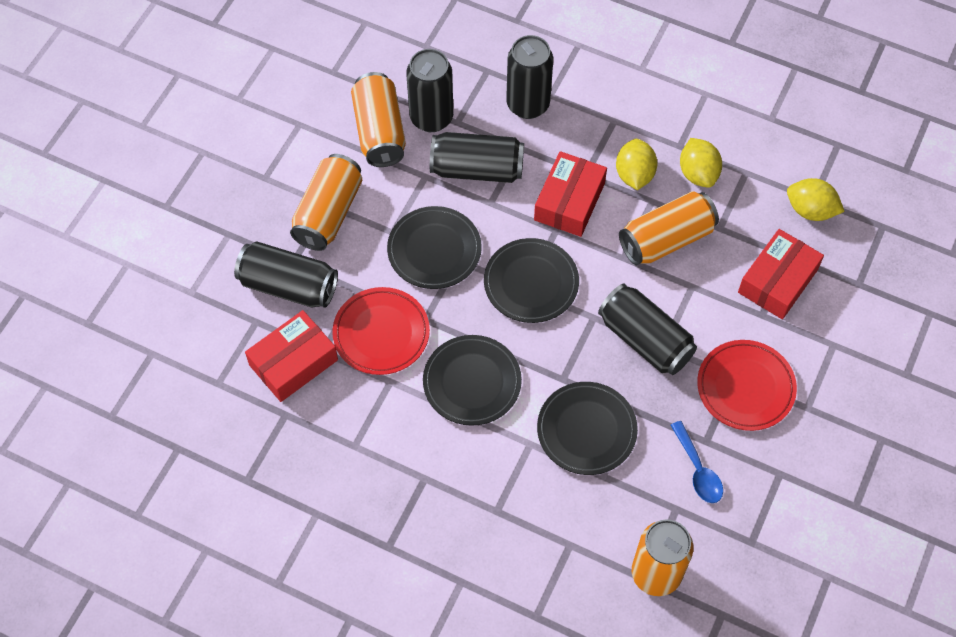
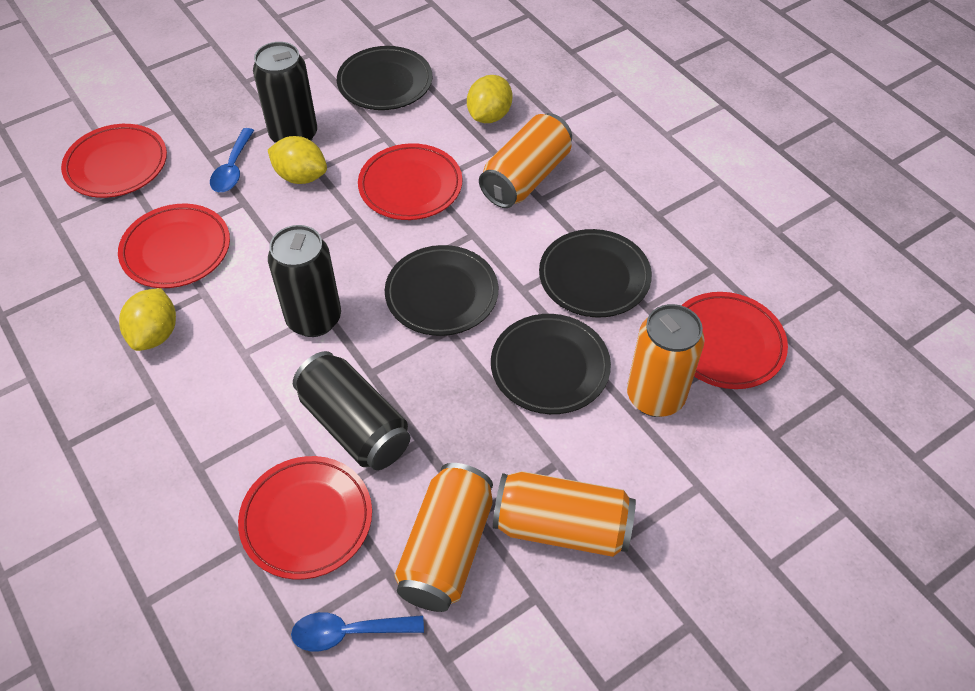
black can: 5 -> 3
blue spoon: 1 -> 2
red box: 3 -> 0
red plate: 2 -> 5

